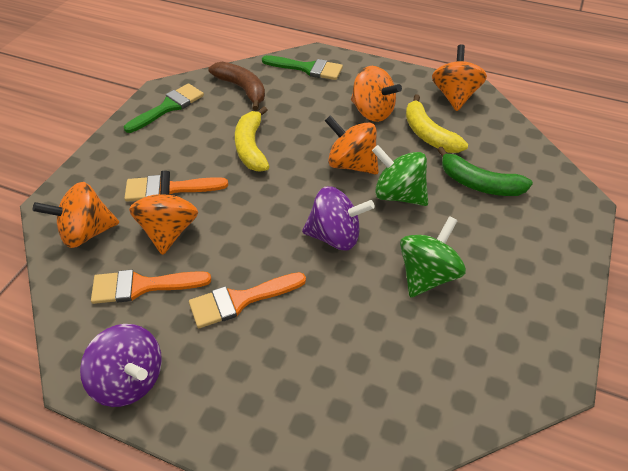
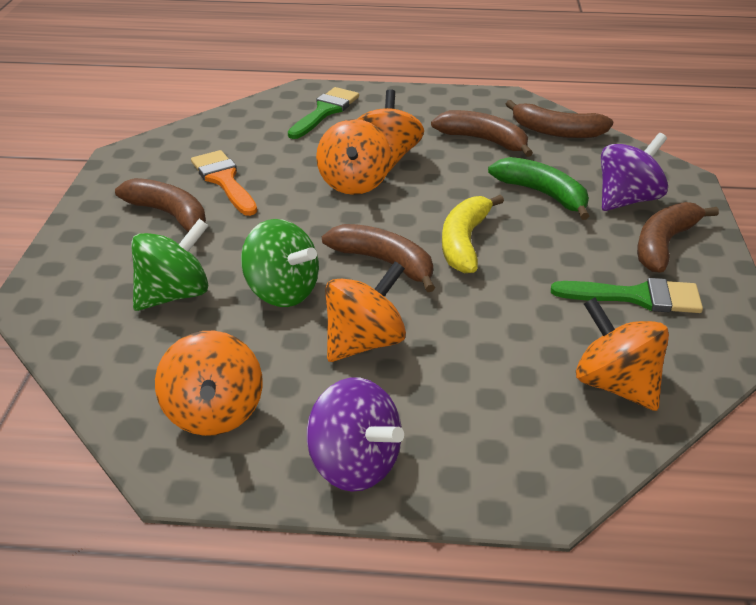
brown banana: 1 -> 5
orange brush: 3 -> 1
yellow banana: 2 -> 1

